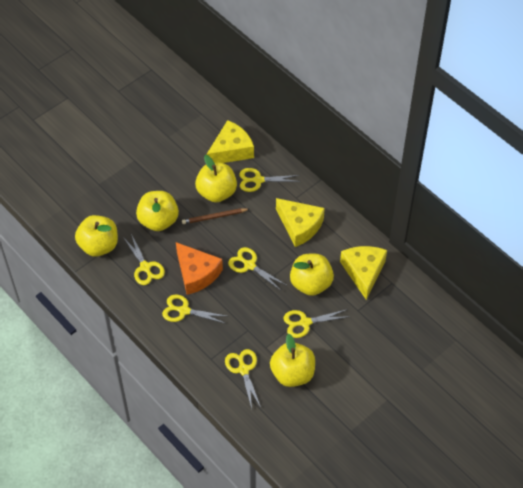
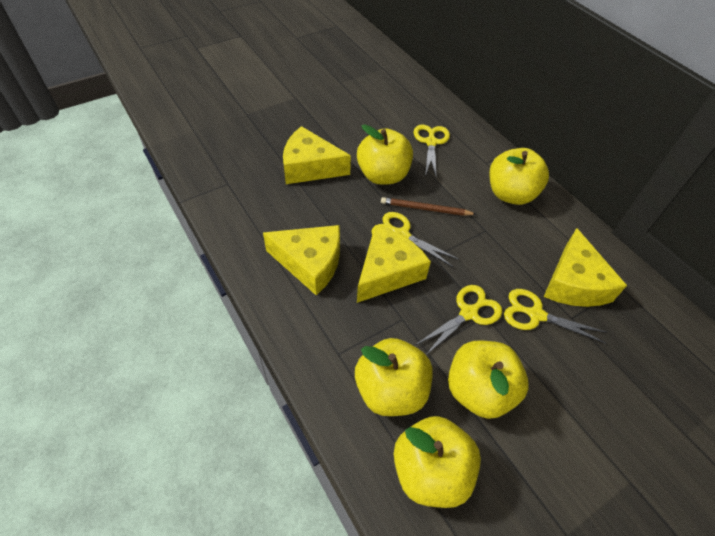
orange cheese: 1 -> 0
yellow cheese: 3 -> 4
yellow scissors: 6 -> 4

